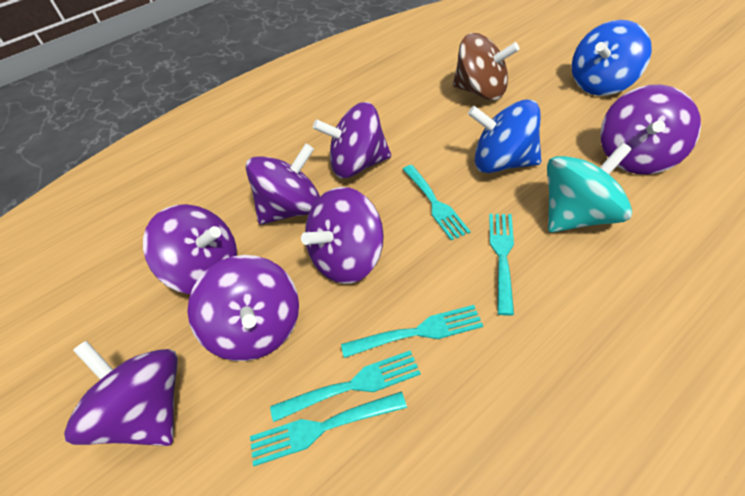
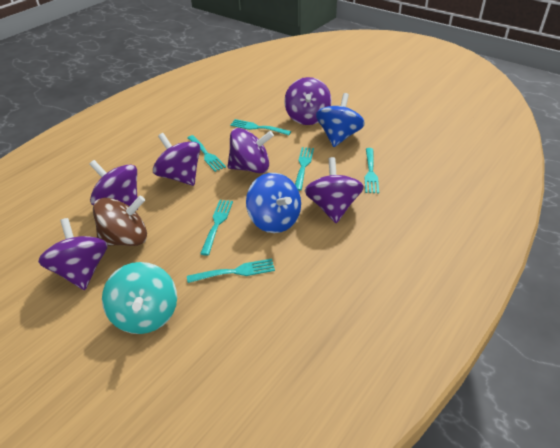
purple spinning top: 7 -> 6
turquoise fork: 5 -> 6

